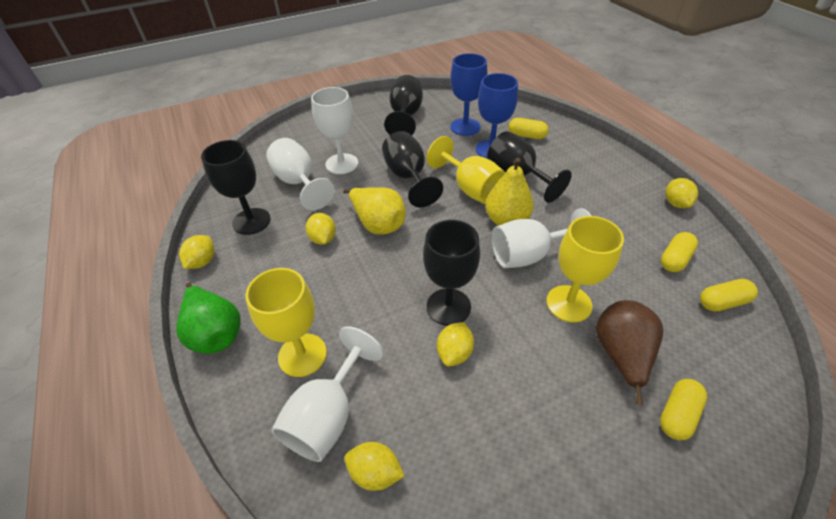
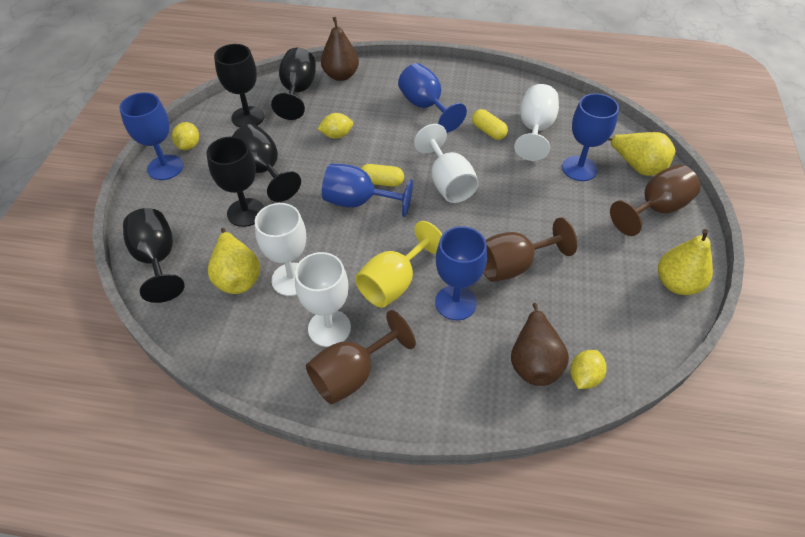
blue goblet: 2 -> 5
brown goblet: 0 -> 3
brown pear: 1 -> 2
green pear: 1 -> 0
yellow capsule: 4 -> 2
yellow goblet: 3 -> 1
yellow lemon: 5 -> 3
yellow pear: 2 -> 3

